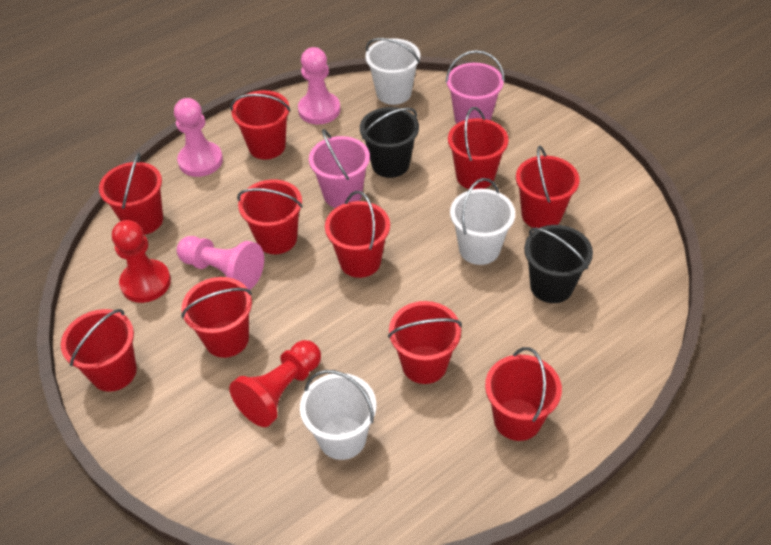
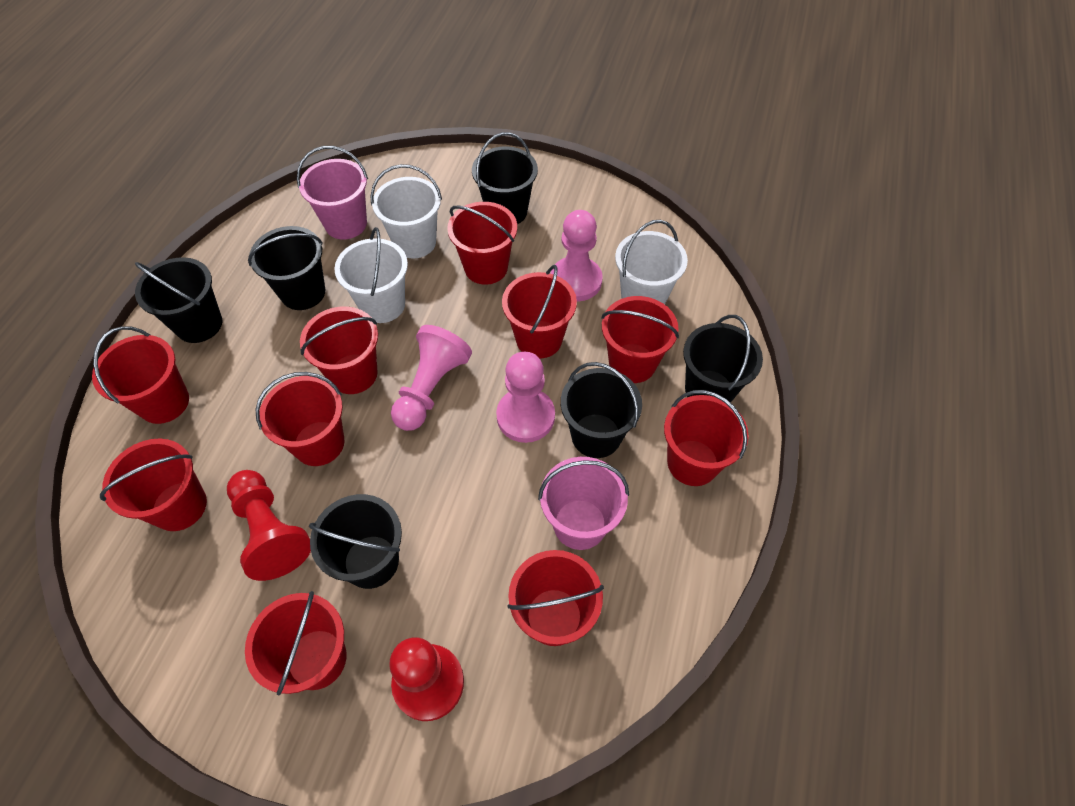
black bucket: 2 -> 6

